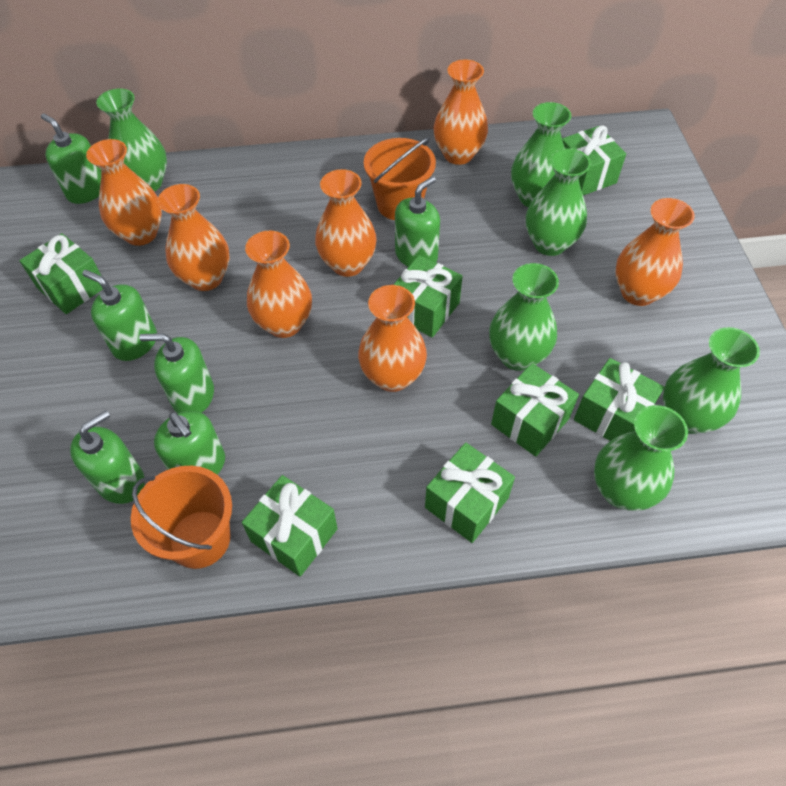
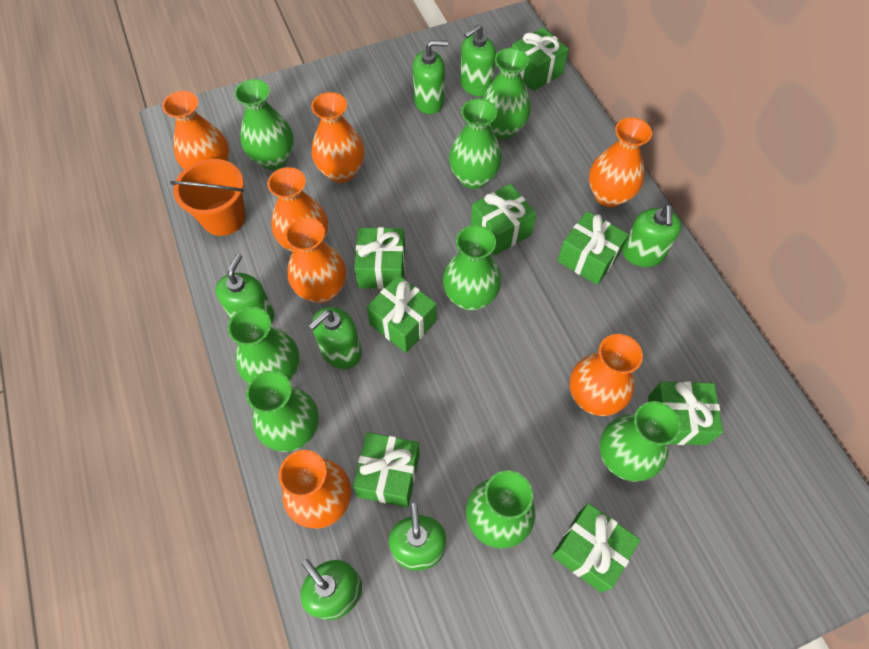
green gift: 7 -> 8
green soap dispenser: 6 -> 7
green vase: 6 -> 8
orange bucket: 2 -> 1

